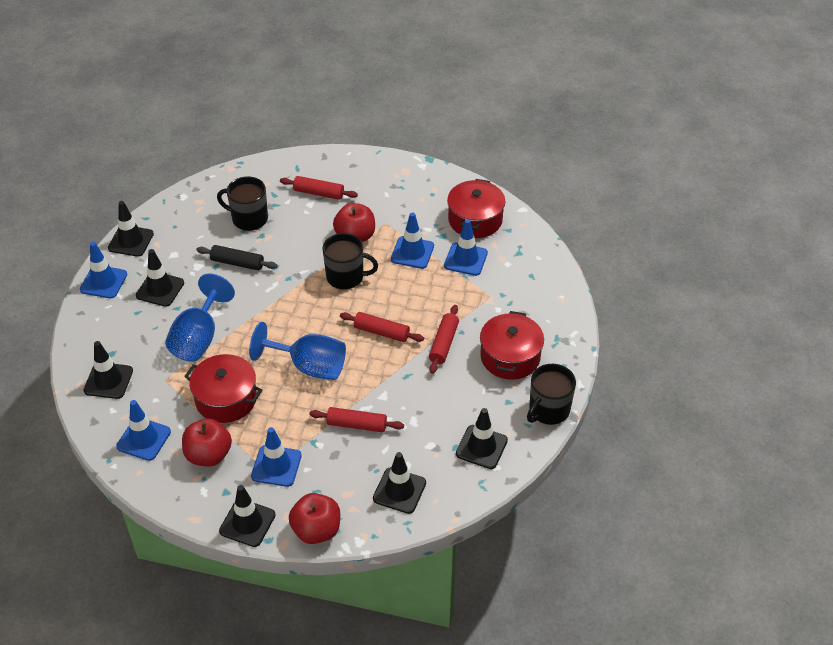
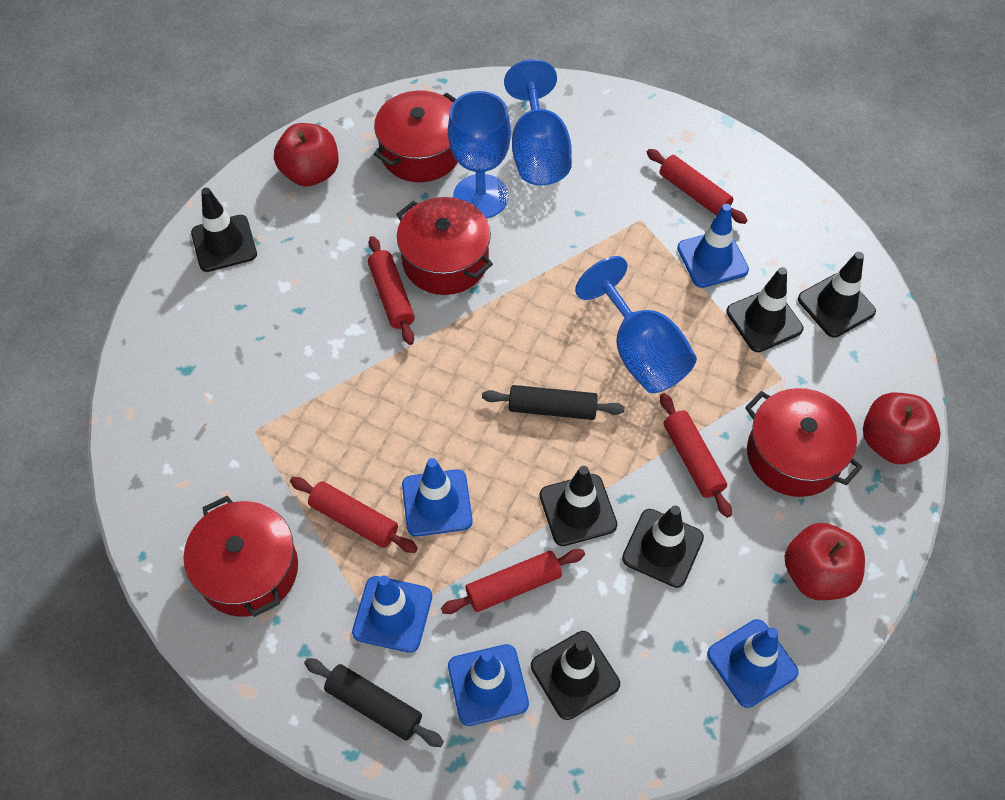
black mug: 3 -> 0
black rolling pin: 1 -> 2
blue goblet: 2 -> 3
red pot: 3 -> 4
red rolling pin: 4 -> 5

